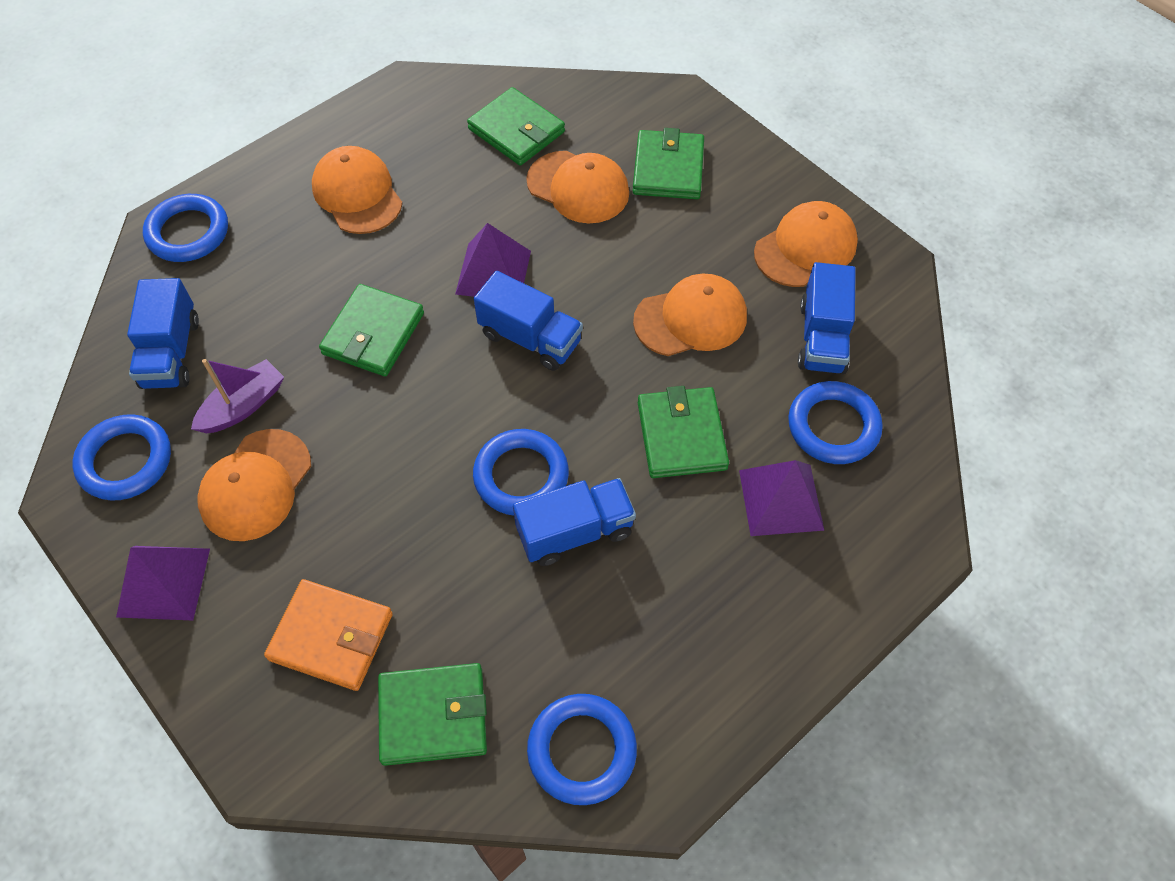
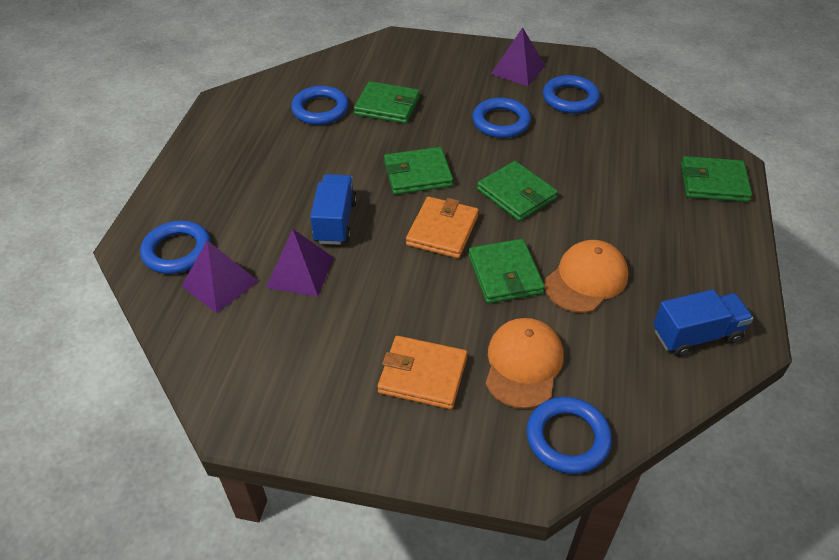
blue truck: 4 -> 2
orange cap: 5 -> 2
orange wallet: 1 -> 2
purple boat: 1 -> 0

